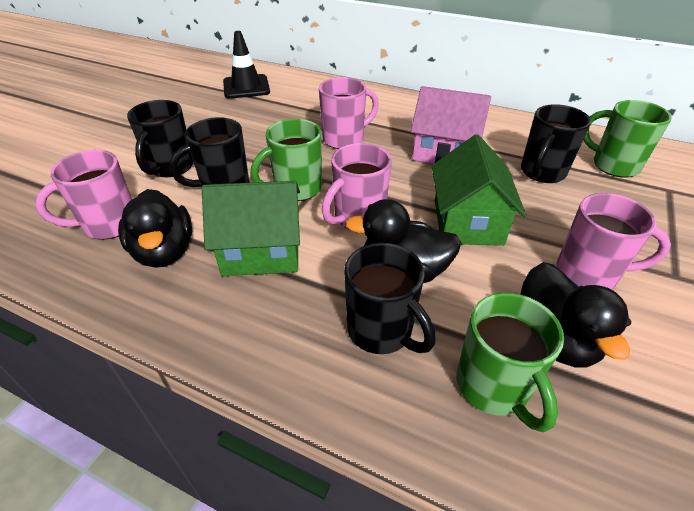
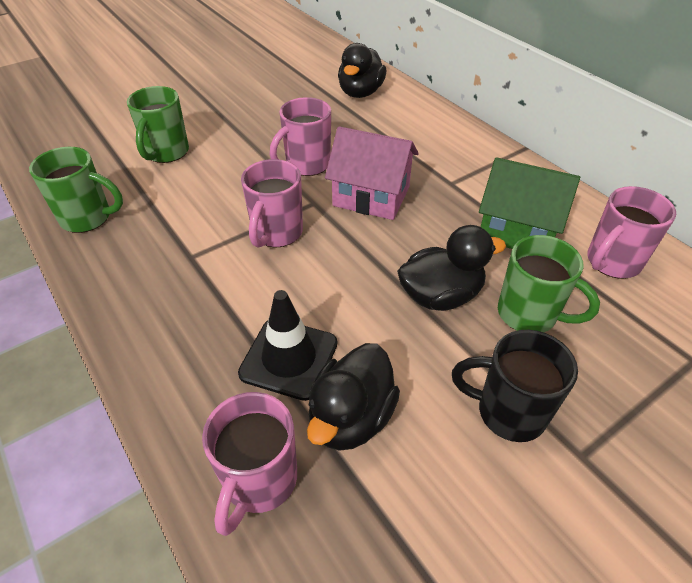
black mug: 4 -> 1
green house: 2 -> 1

